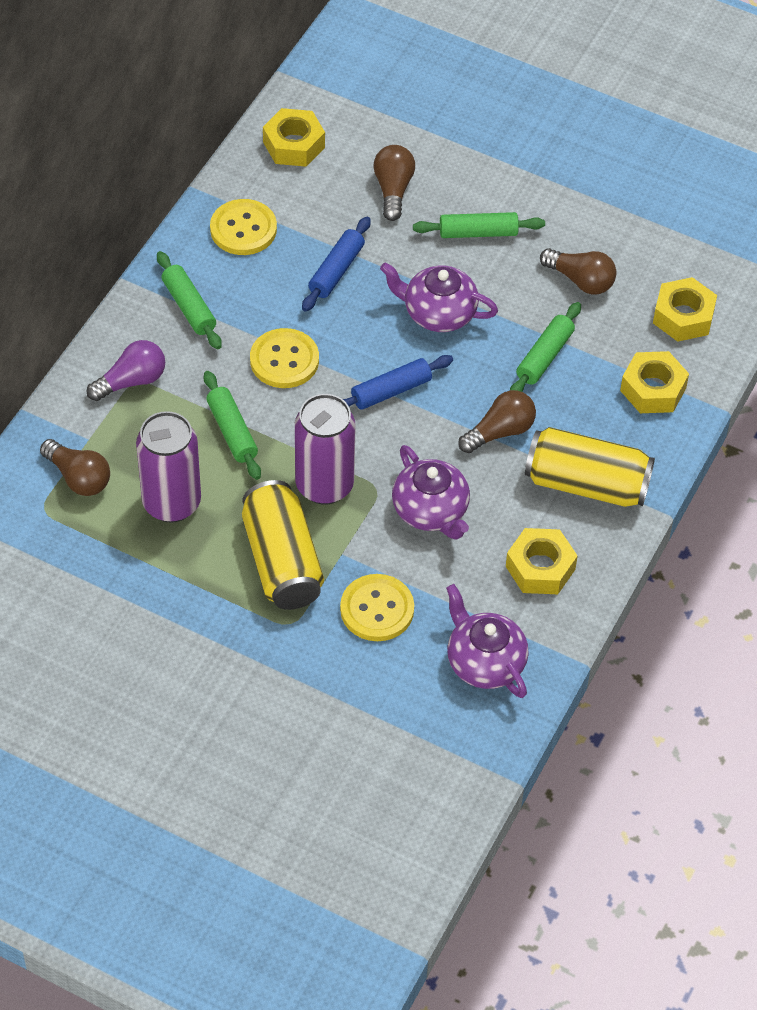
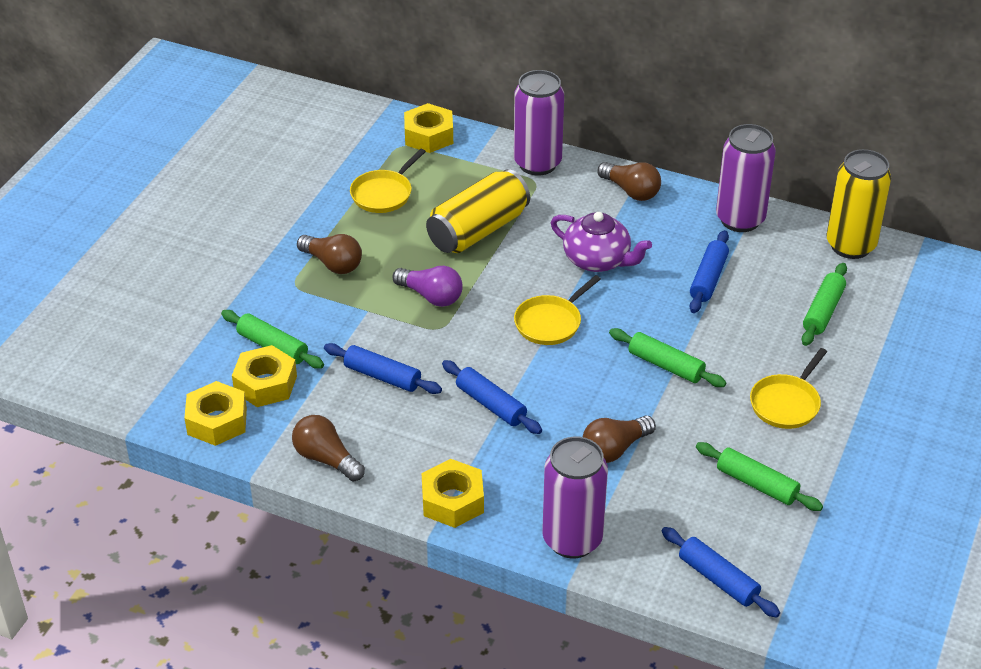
blue rolling pin: 2 -> 4
purple can: 2 -> 3
purple teapot: 3 -> 1
yellow button: 3 -> 0
yellow pan: 0 -> 3

